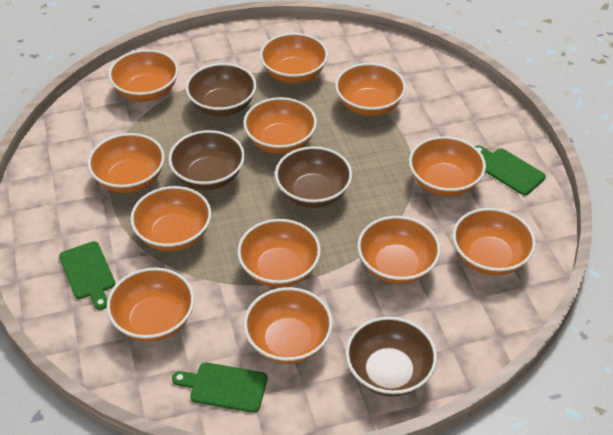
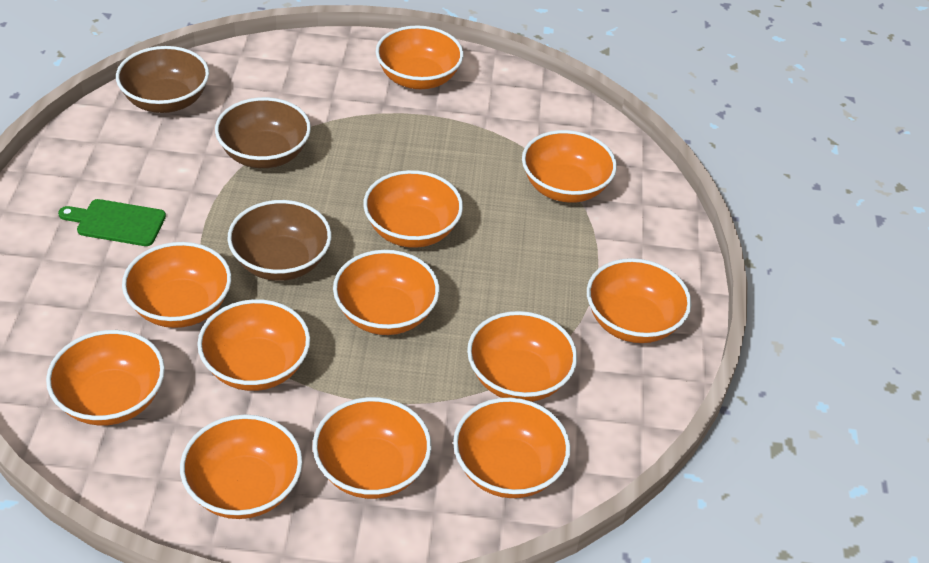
brown bowl: 4 -> 3
green cutting board: 3 -> 1

